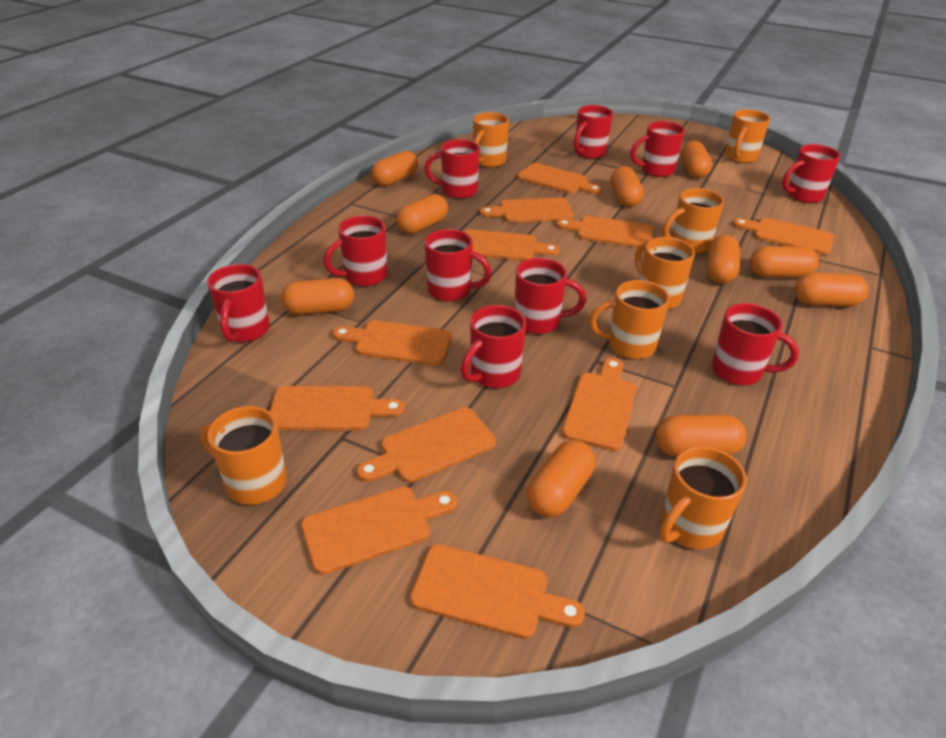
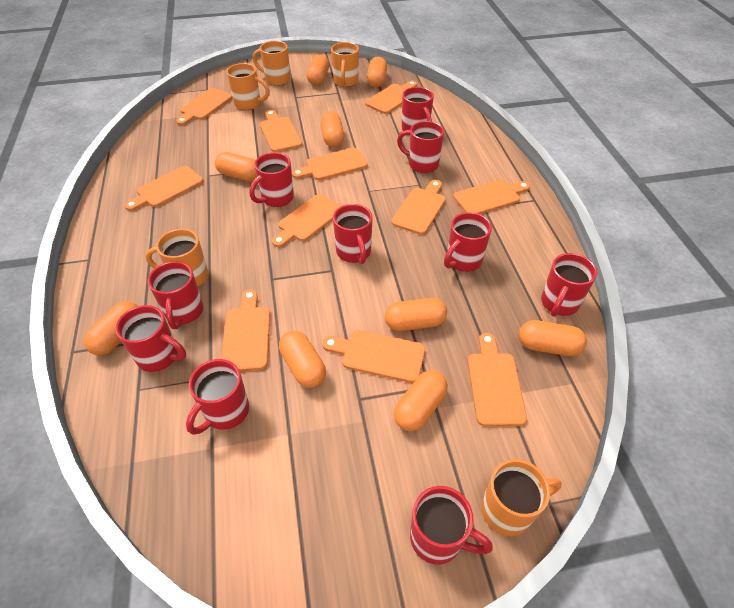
orange capsule: 10 -> 9
orange mug: 7 -> 5

